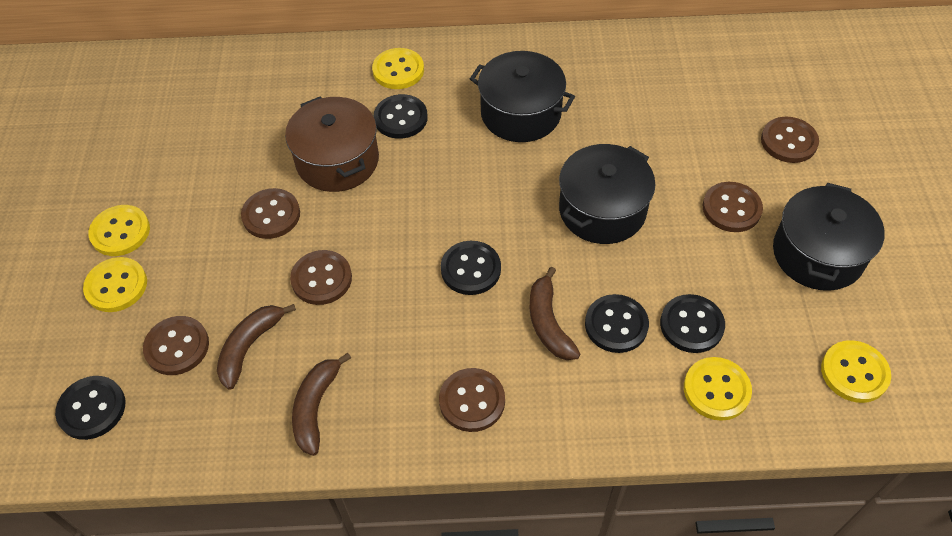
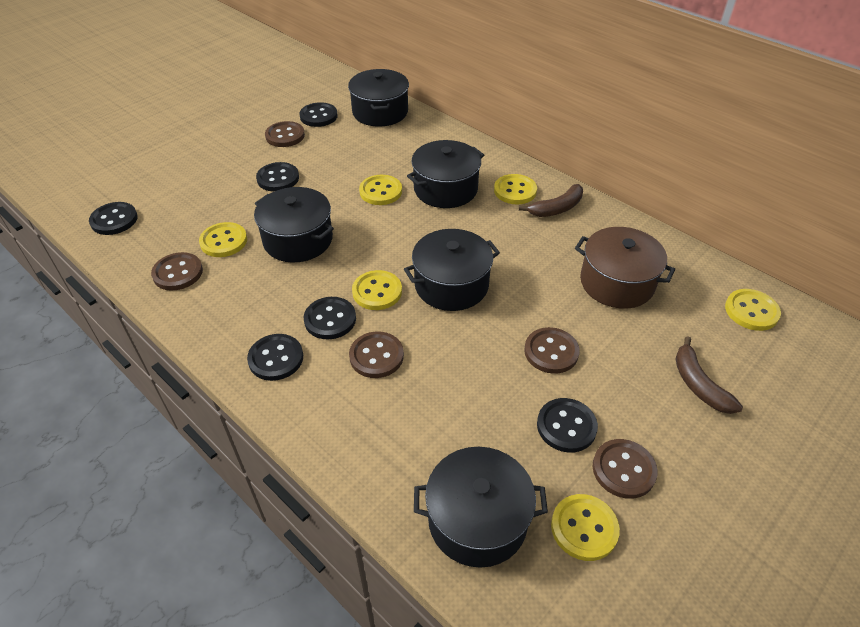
black button: 5 -> 6
black pot: 3 -> 5
brown banana: 3 -> 2
brown button: 6 -> 5
yellow button: 5 -> 6

